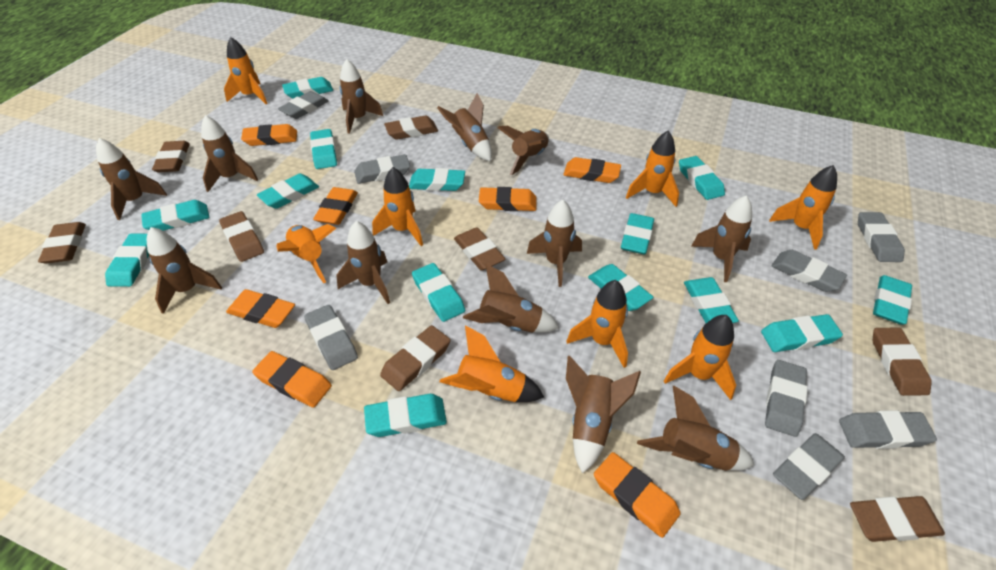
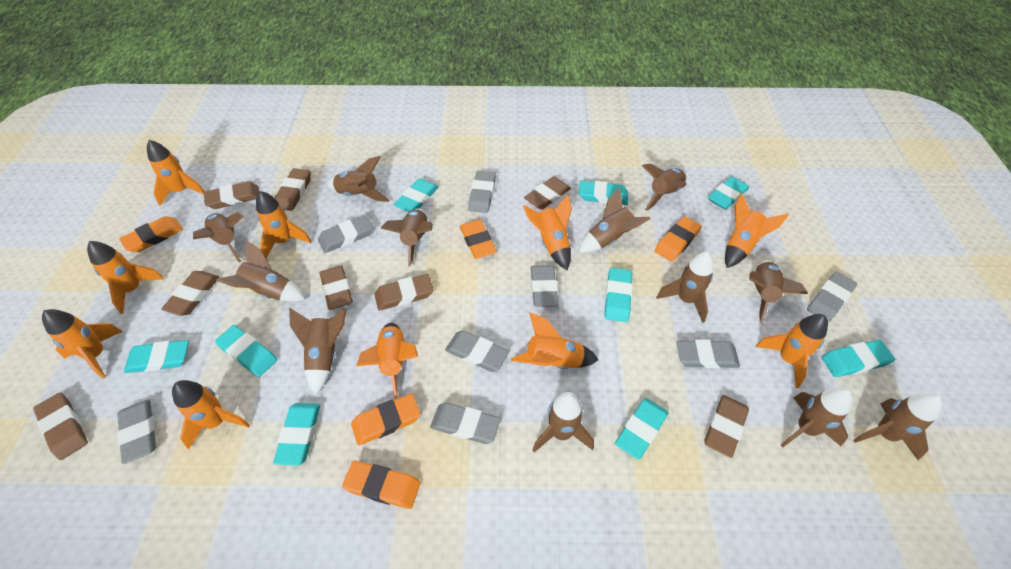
orange eraser: 7 -> 5
orange rocket: 8 -> 10
turquoise eraser: 14 -> 9

